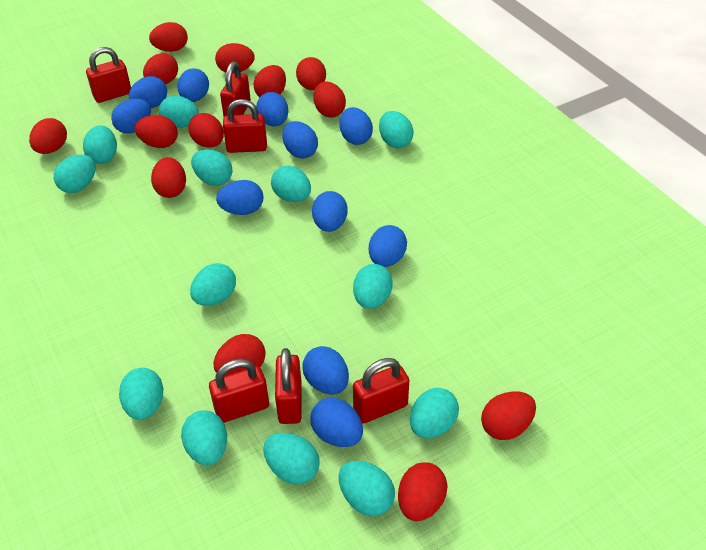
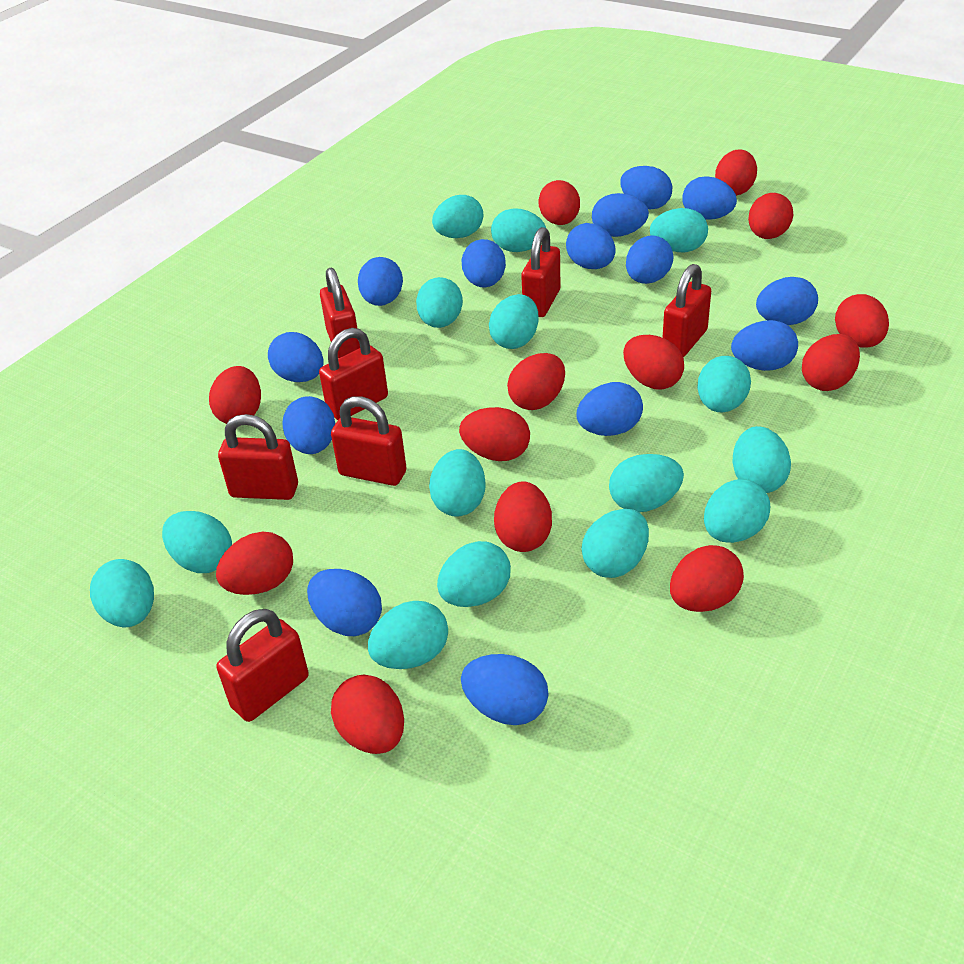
blue egg: 11 -> 14
red padlock: 6 -> 7
turquoise egg: 13 -> 15

